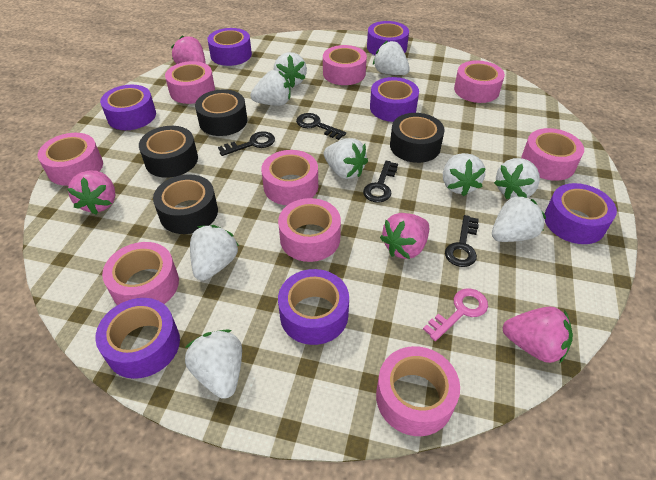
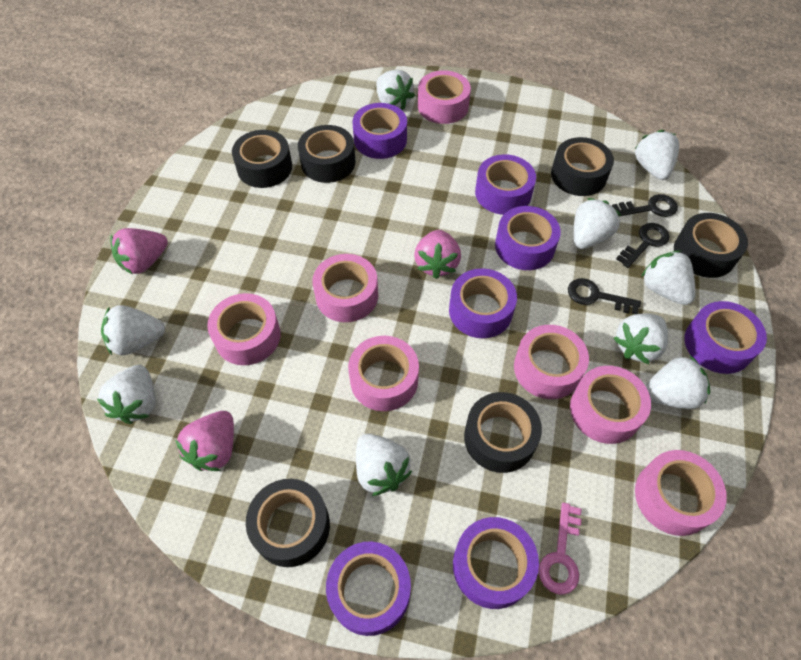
black key: 4 -> 3
black tape: 4 -> 6
pink strawberry: 4 -> 3
pink tape: 9 -> 7

